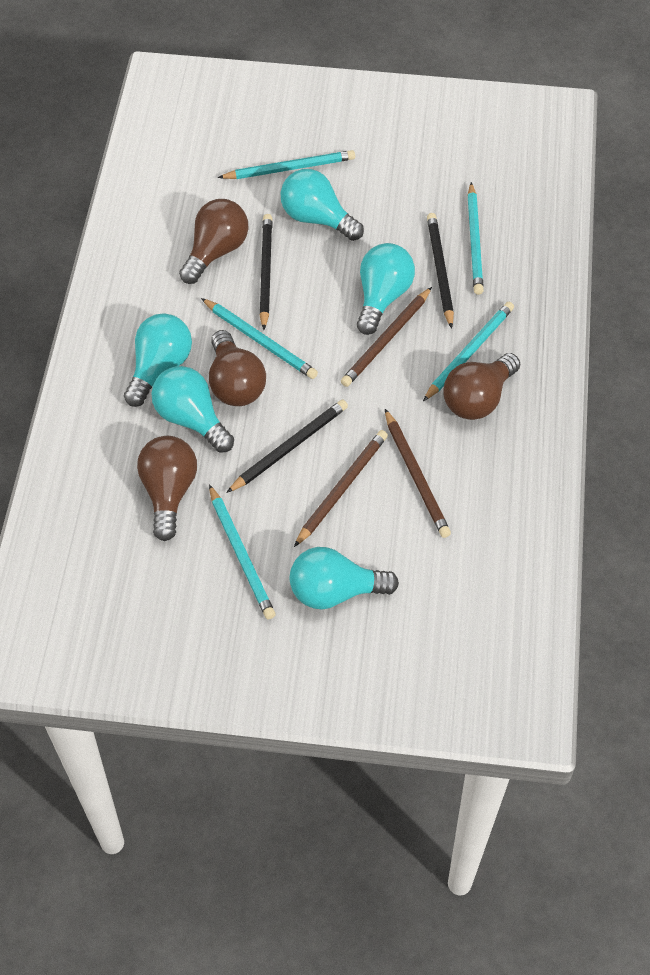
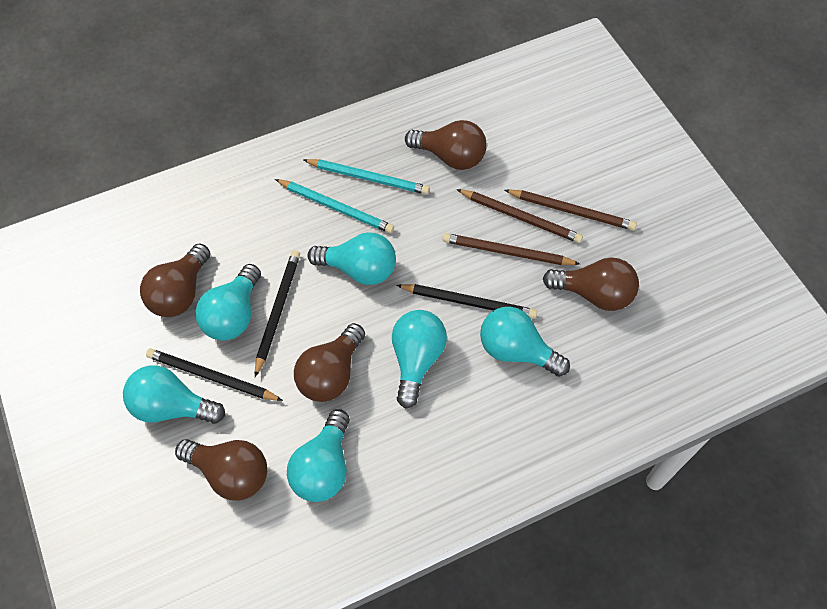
brown light bulb: 4 -> 5
turquoise light bulb: 5 -> 6
turquoise pencil: 5 -> 2

